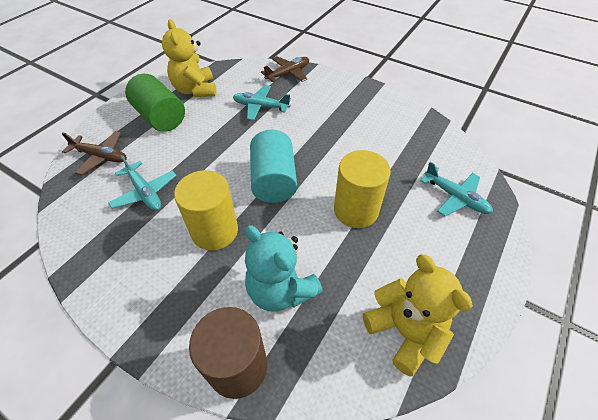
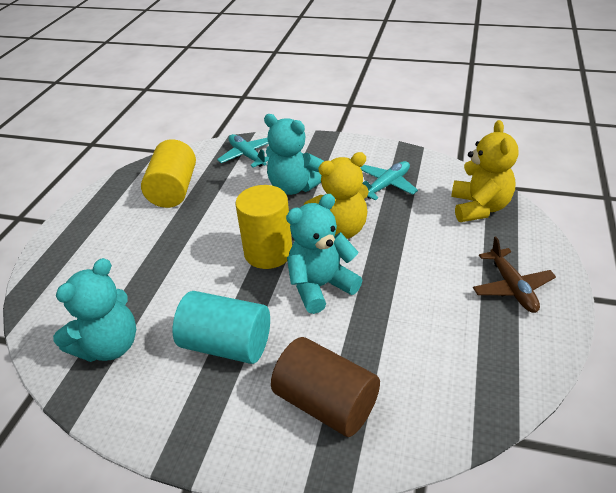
brown plane: 2 -> 1
green cylinder: 1 -> 0
turquoise plane: 3 -> 2
turquoise teddy bear: 1 -> 3

